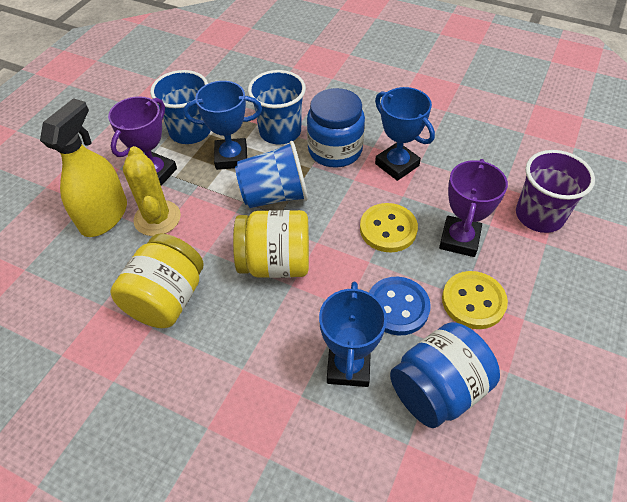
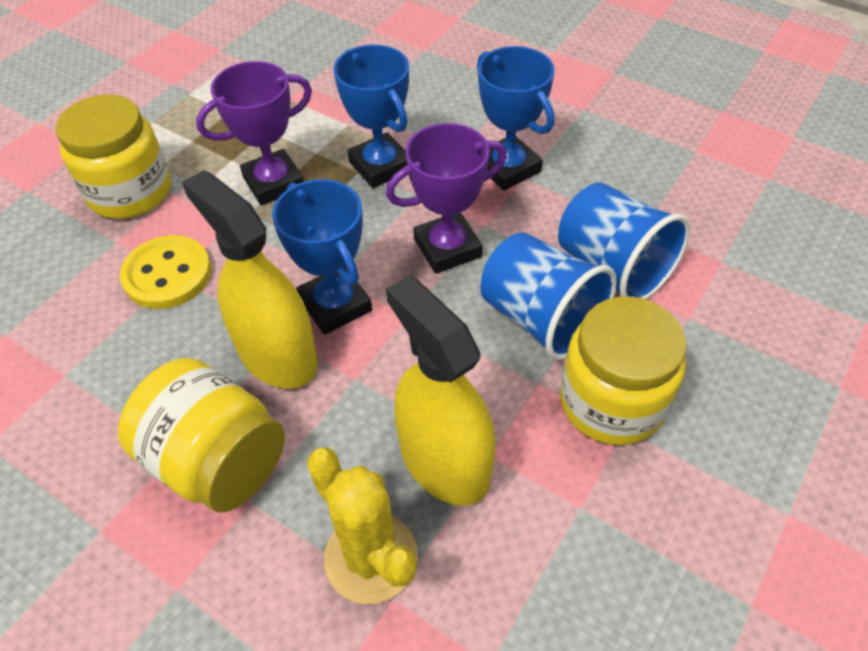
blue button: 1 -> 0
blue cup: 3 -> 2
blue jar: 2 -> 0
purple cup: 1 -> 0
yellow button: 2 -> 1
yellow jar: 2 -> 3
yellow spray bottle: 1 -> 2

